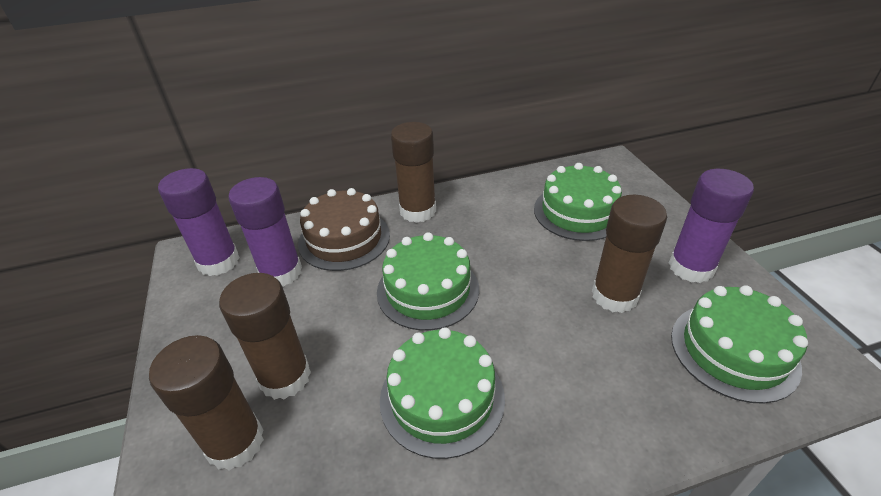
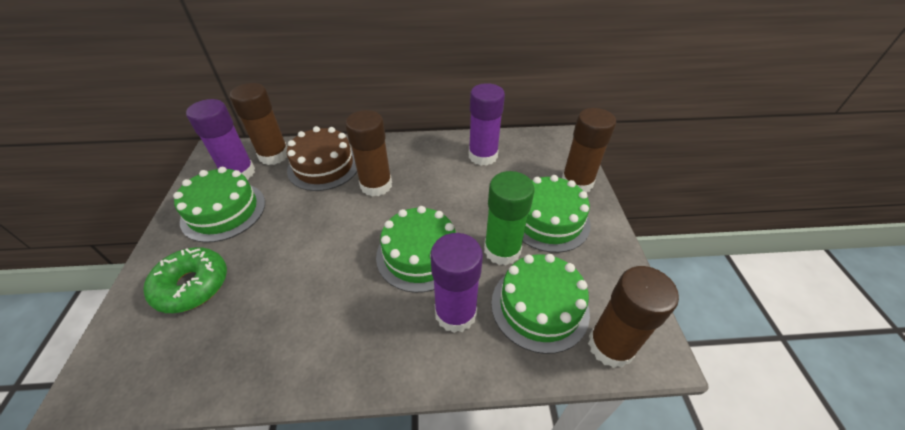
green donut: 0 -> 1
green glue stick: 0 -> 1

